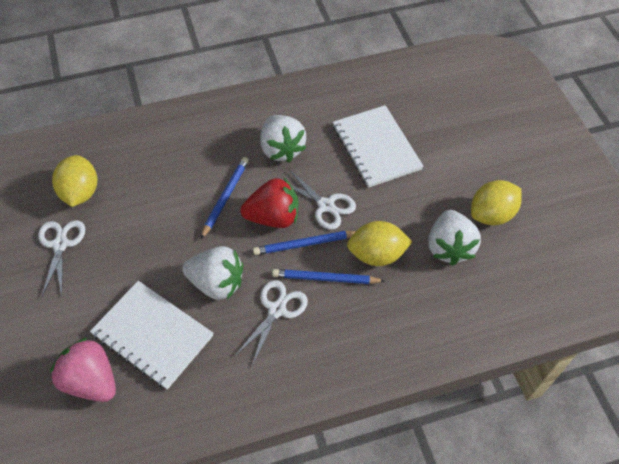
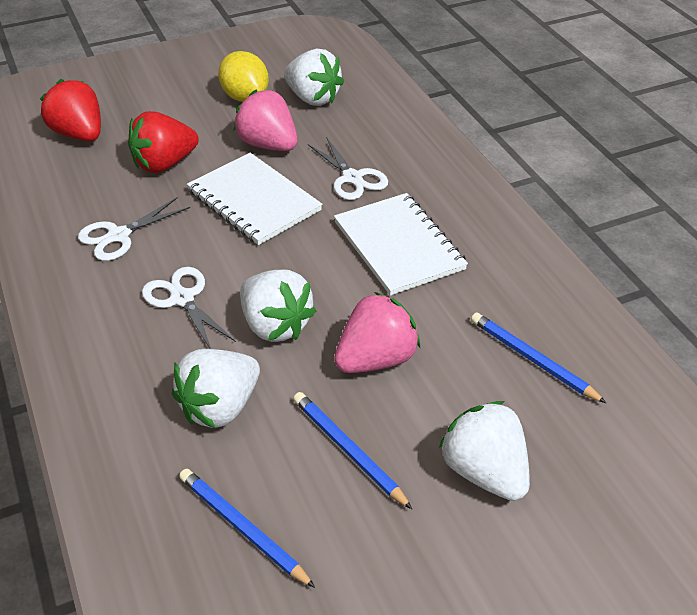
pink strawberry: 1 -> 2
red strawberry: 1 -> 2
white strawberry: 3 -> 4
yellow lemon: 3 -> 1

